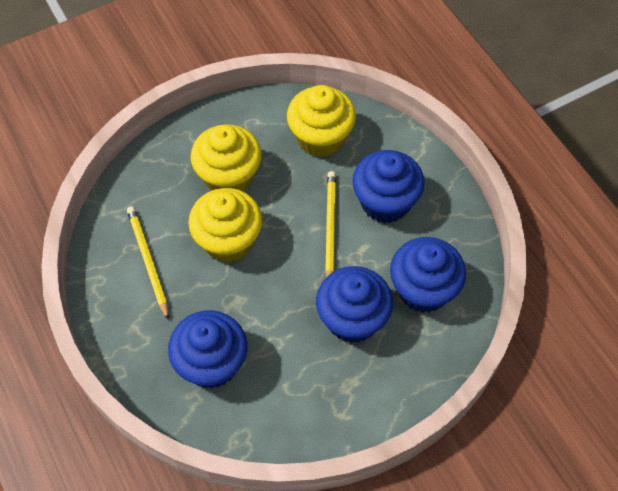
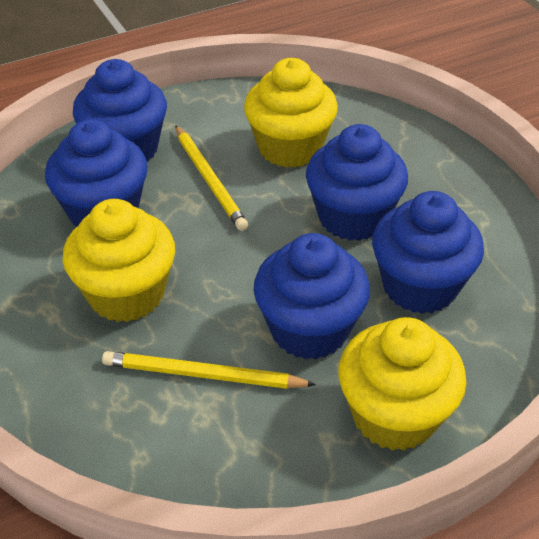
blue cupcake: 4 -> 5

